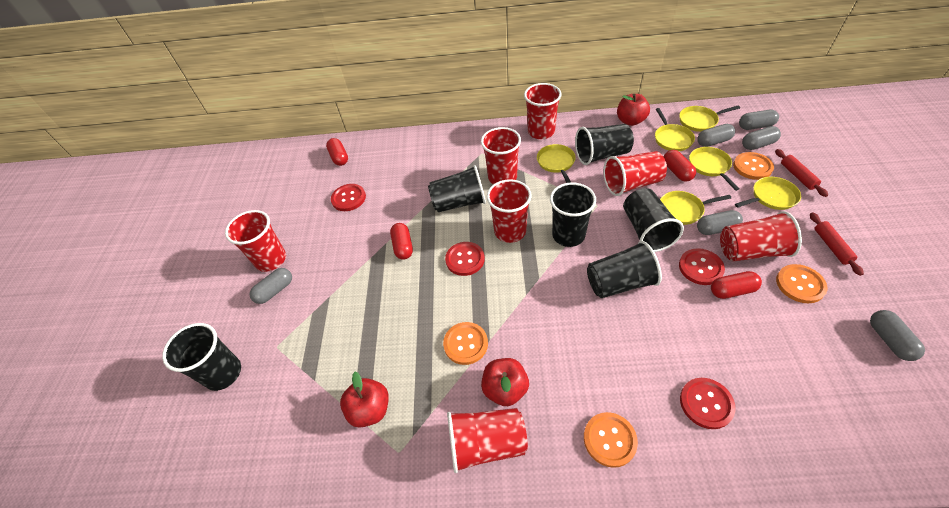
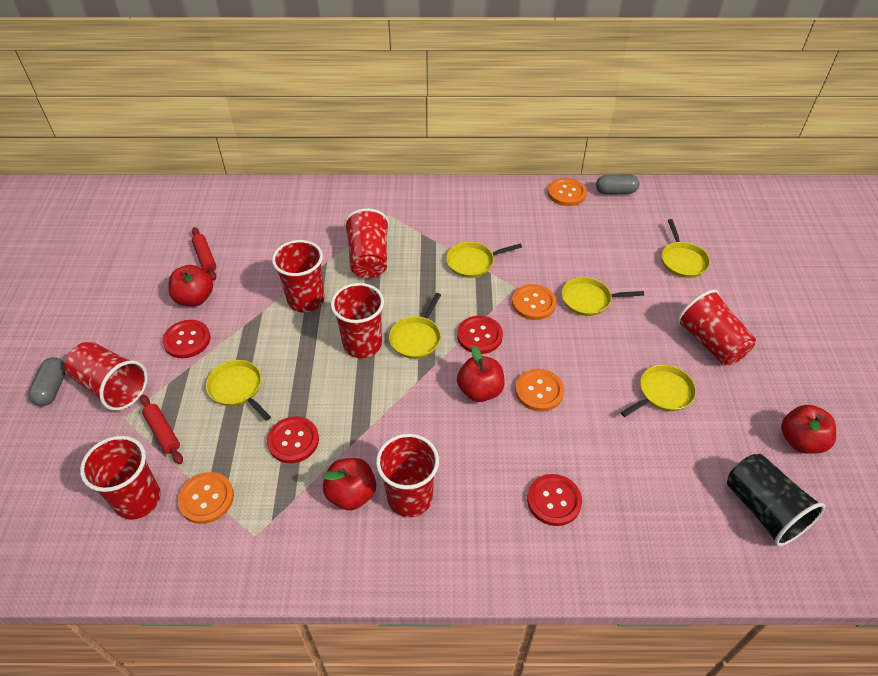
black cup: 6 -> 1
grey capsule: 6 -> 2
red apple: 3 -> 4
red capsule: 4 -> 0

